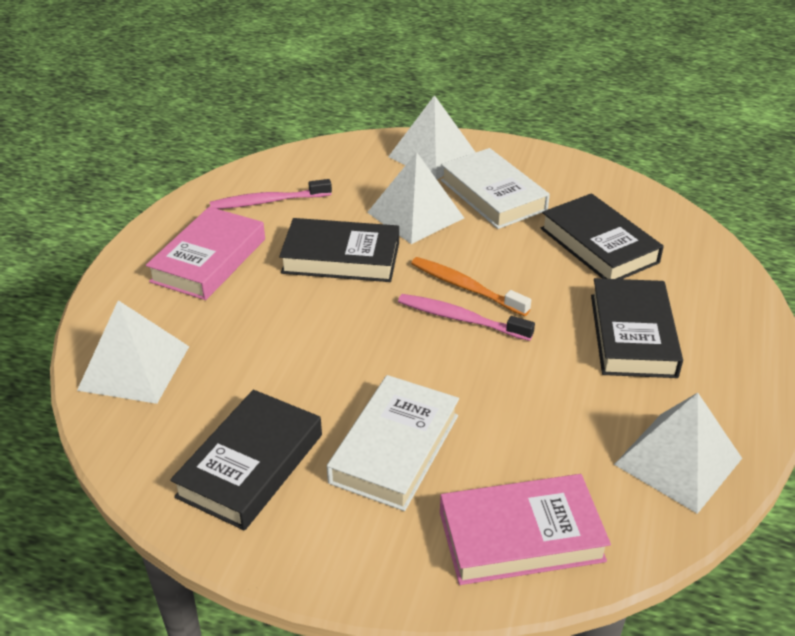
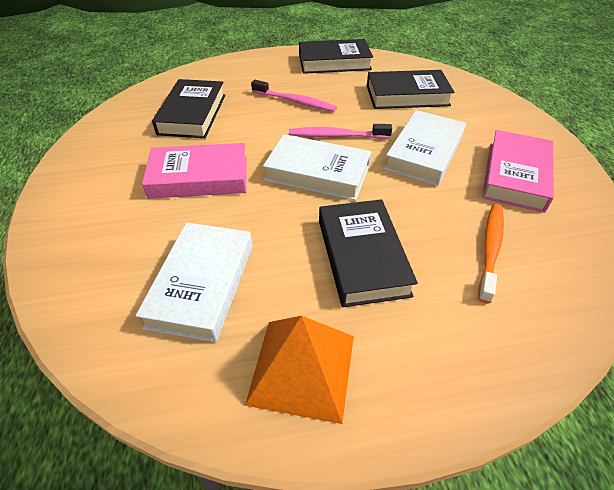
orange pyramid: 0 -> 1
white book: 2 -> 3
white pyramid: 4 -> 0

